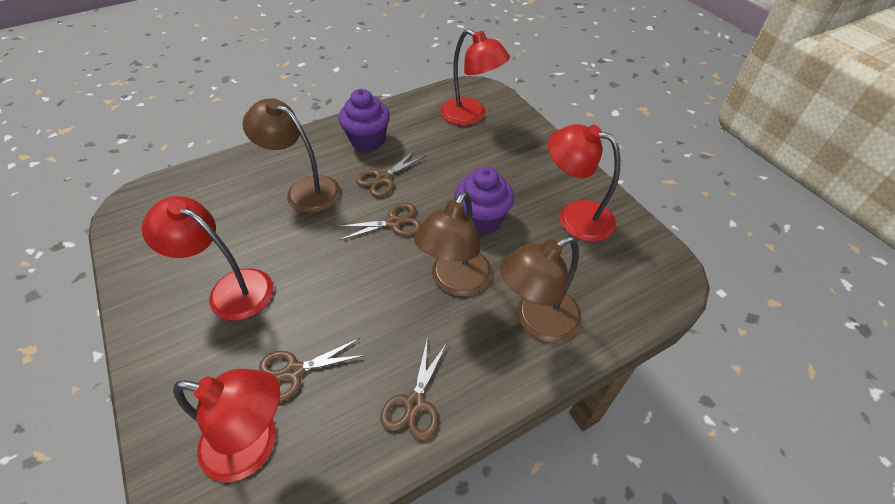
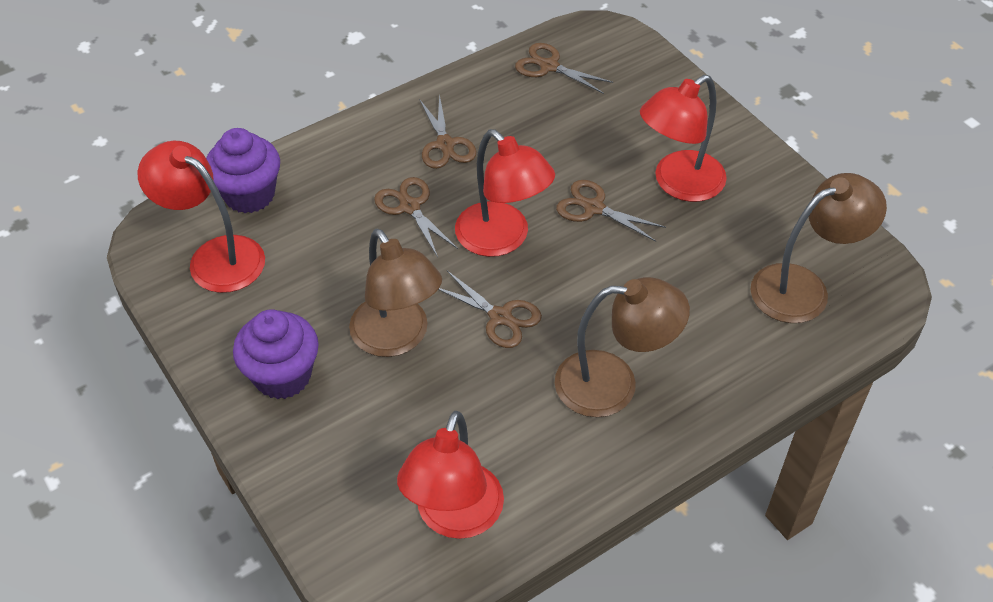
brown scissors: 4 -> 5

